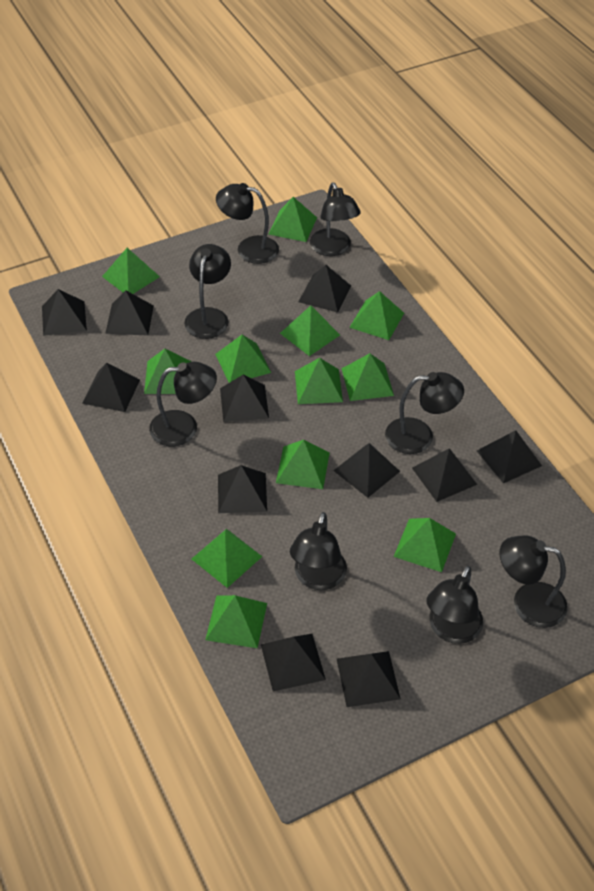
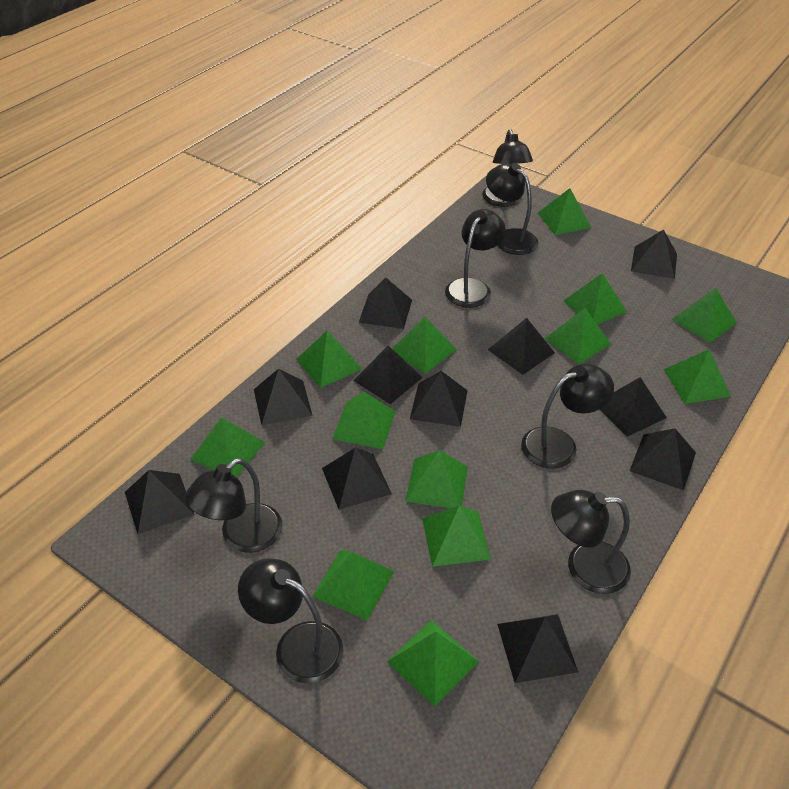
black lamp: 8 -> 7
green pyramid: 12 -> 13

